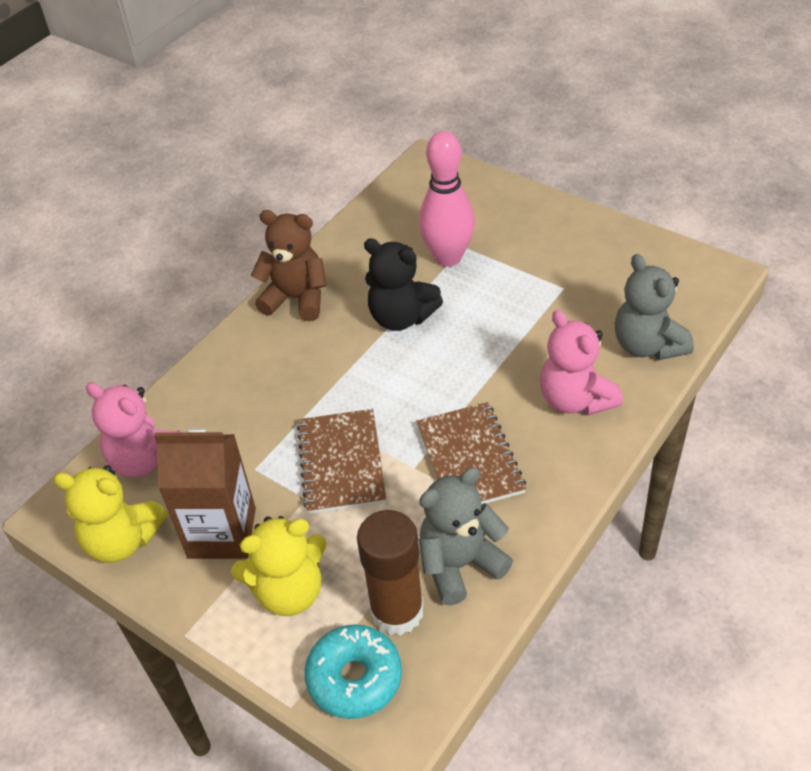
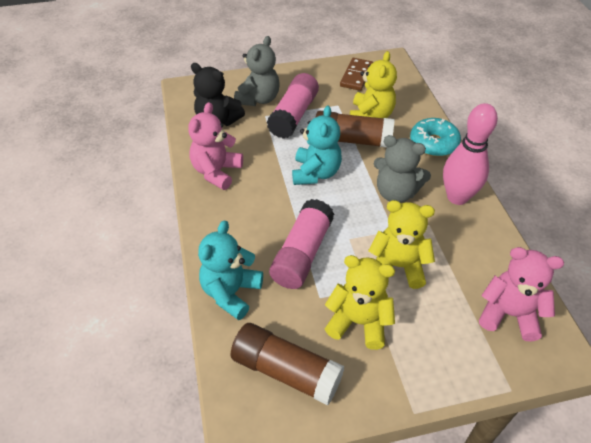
brown carton: 1 -> 0
brown domino: 0 -> 1
brown glue stick: 1 -> 2
brown notebook: 2 -> 0
brown teddy bear: 1 -> 0
pink glue stick: 0 -> 2
turquoise teddy bear: 0 -> 2
yellow teddy bear: 2 -> 3

